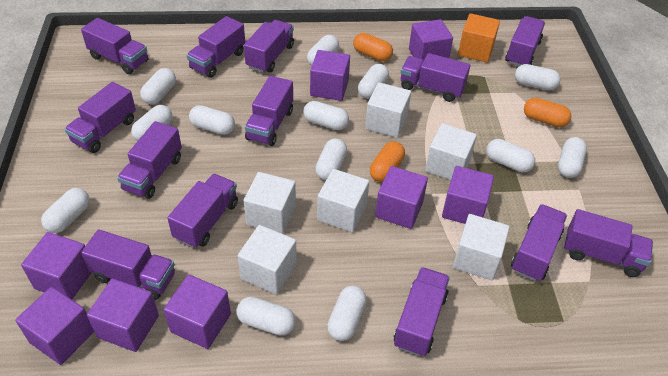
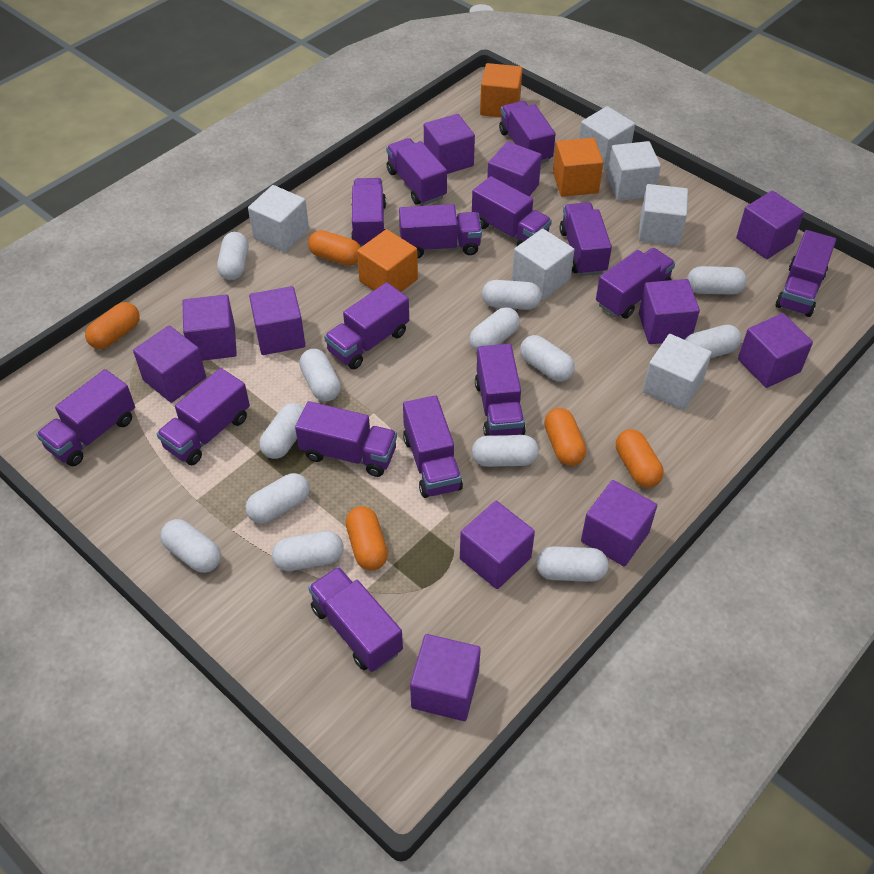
orange capsule: 3 -> 5
orange cube: 1 -> 3
purple cube: 8 -> 11
purple truck: 13 -> 15

